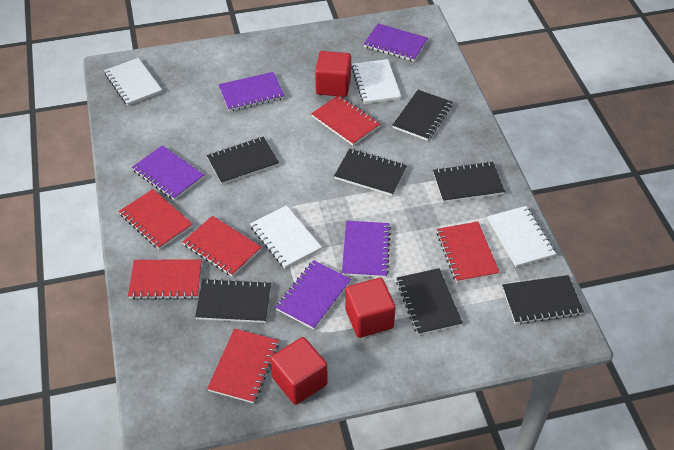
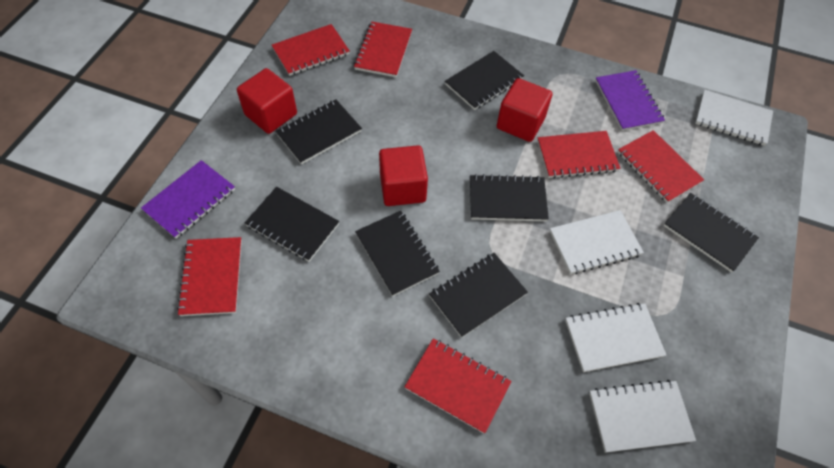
purple notebook: 5 -> 2

